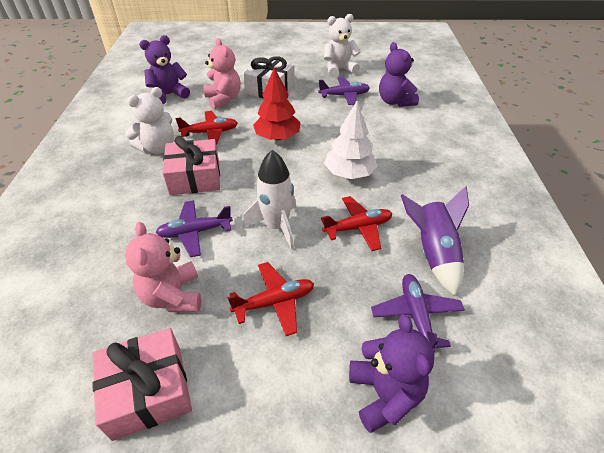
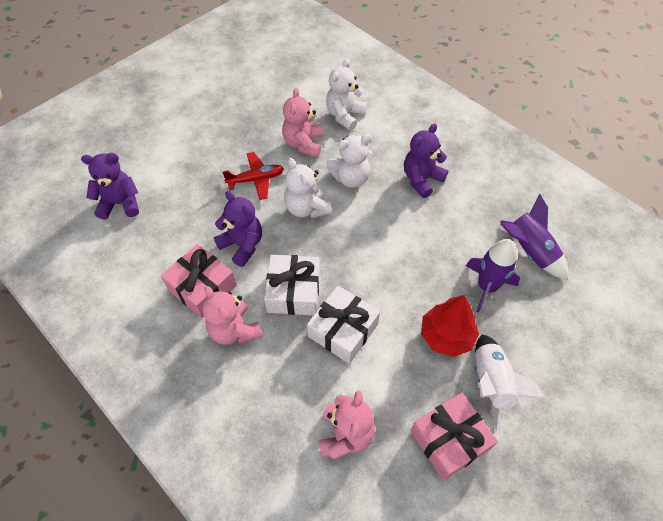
pink teddy bear: 2 -> 3
purple plane: 3 -> 0
purple rocket: 1 -> 2
red plane: 3 -> 1
white gift: 1 -> 2
white teddy bear: 2 -> 3
white tree: 1 -> 0

